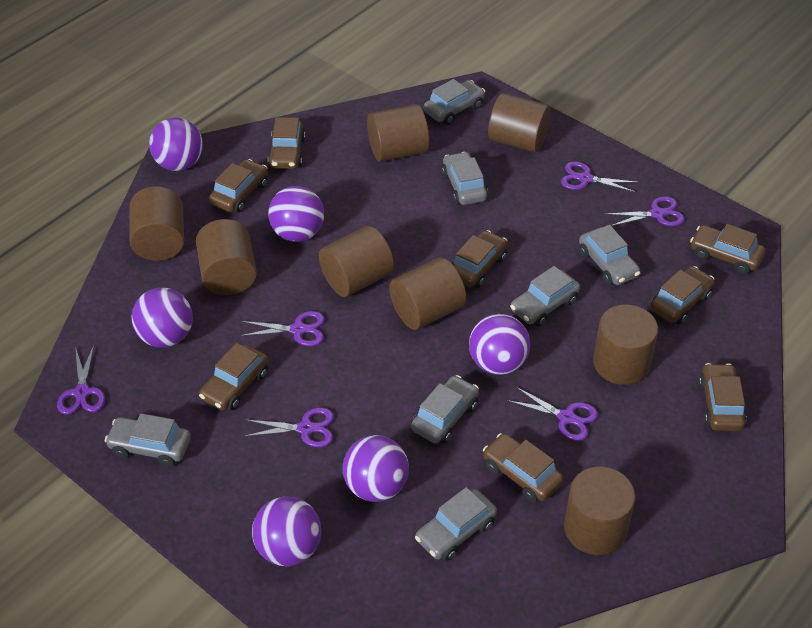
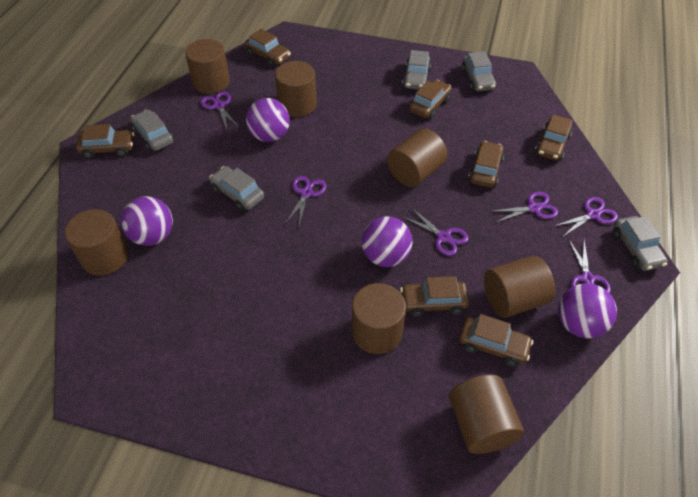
brown car: 8 -> 7
brown cylinder: 8 -> 7
grey car: 7 -> 5
purple ball: 6 -> 4

